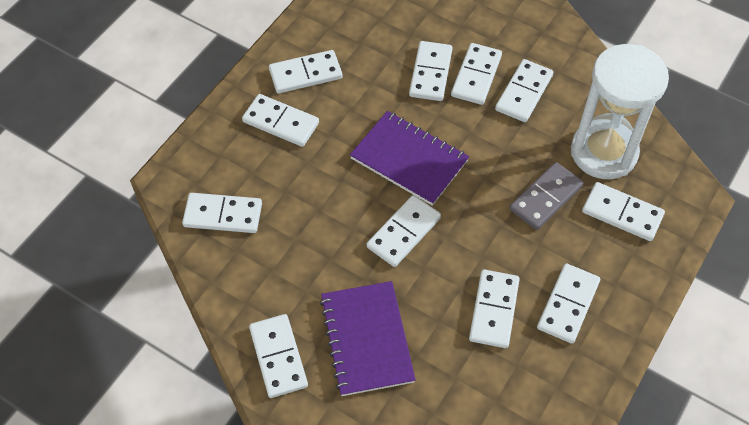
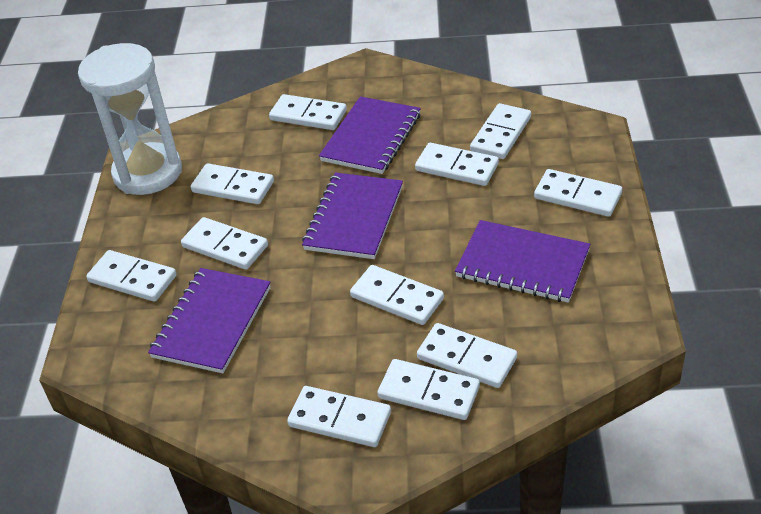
grey domino: 1 -> 0
purple notebook: 2 -> 4

